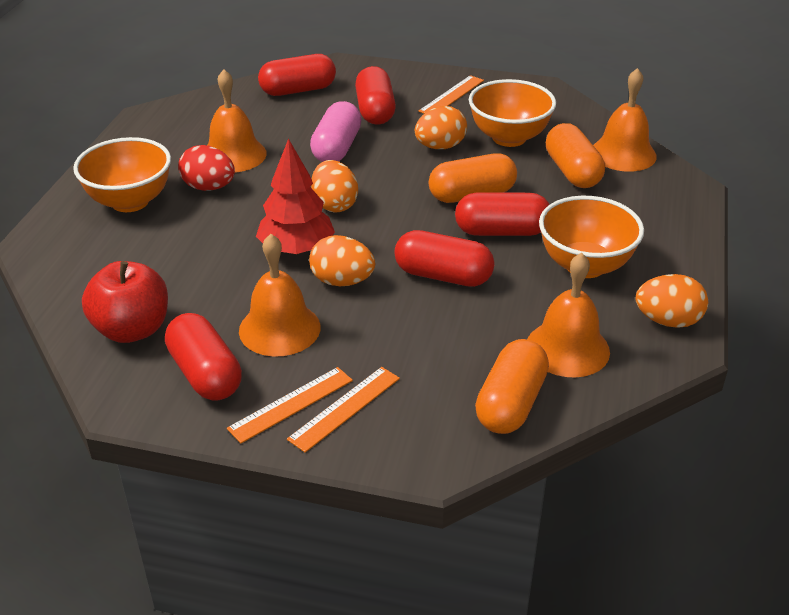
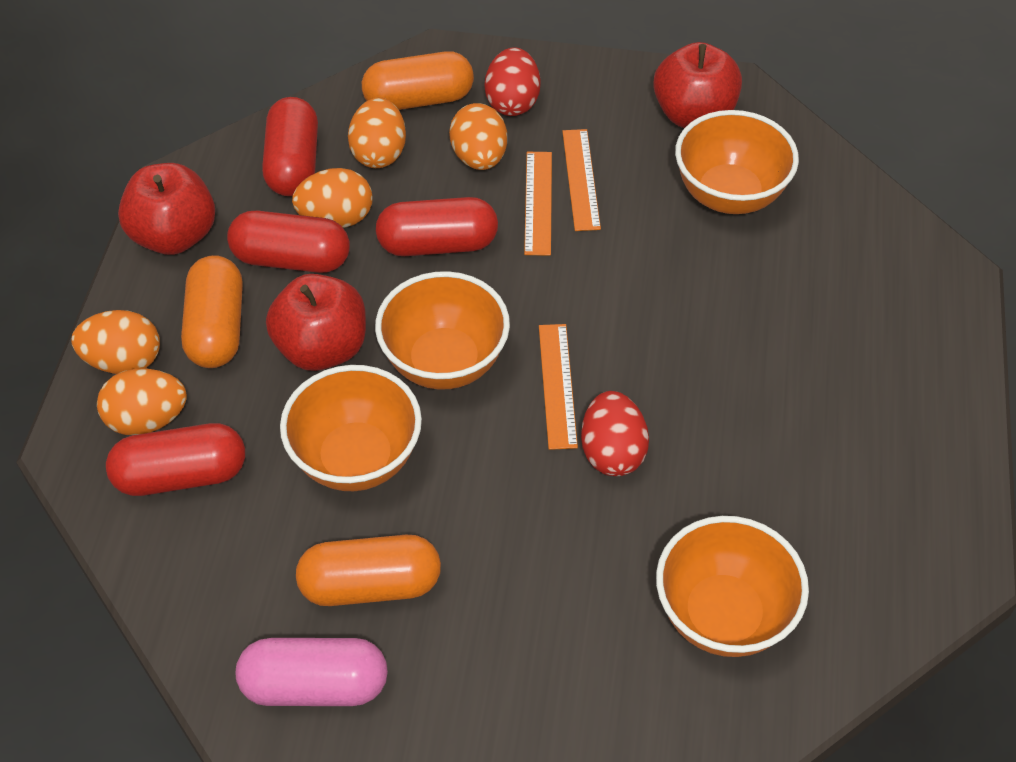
orange bell: 4 -> 0
orange bowl: 3 -> 4
orange egg: 4 -> 5
red apple: 1 -> 3
red capsule: 5 -> 4
red egg: 1 -> 2
red tree: 1 -> 0

